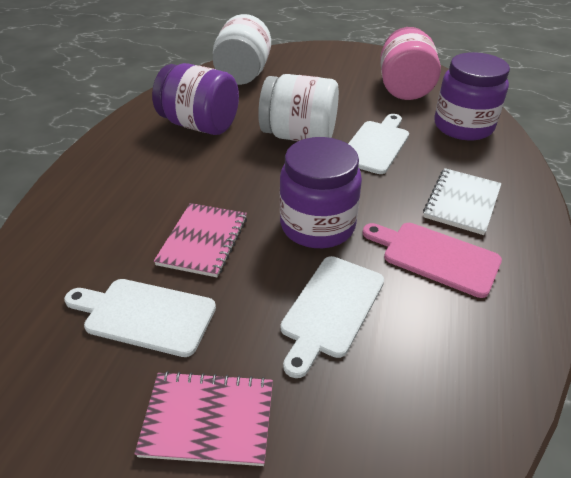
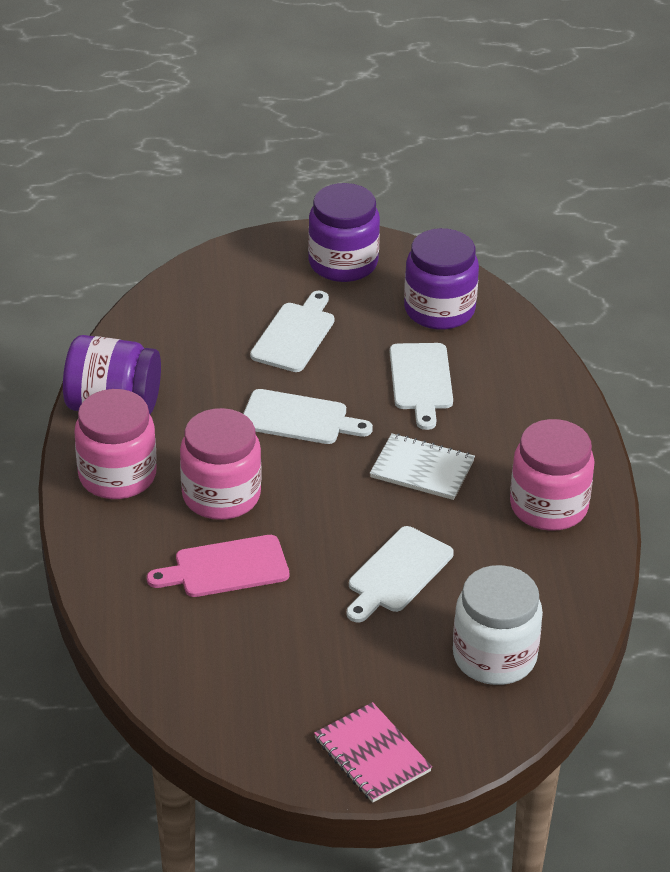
pink jar: 1 -> 3
pink notebook: 2 -> 1
white cutting board: 3 -> 4
white jar: 2 -> 1

